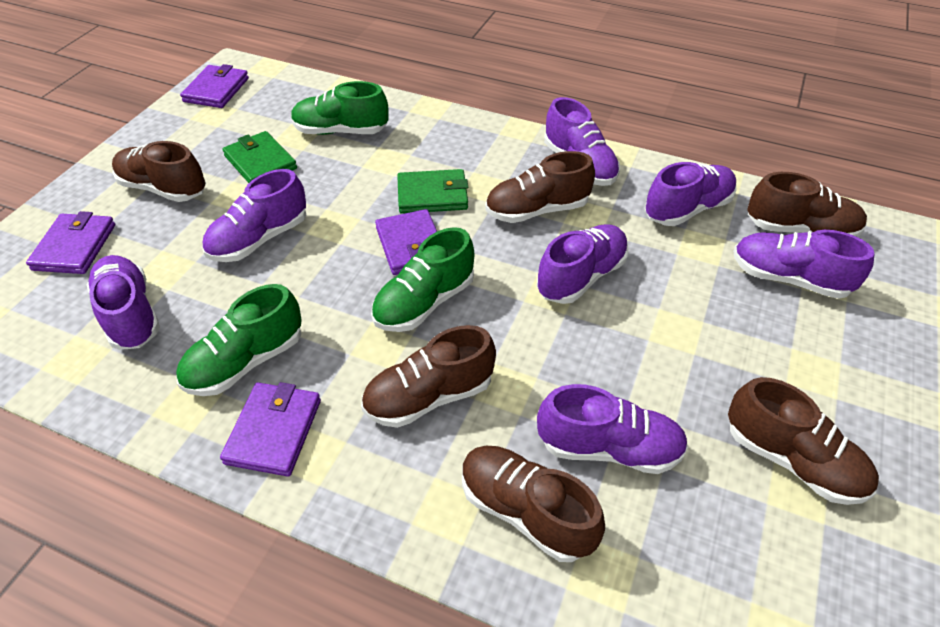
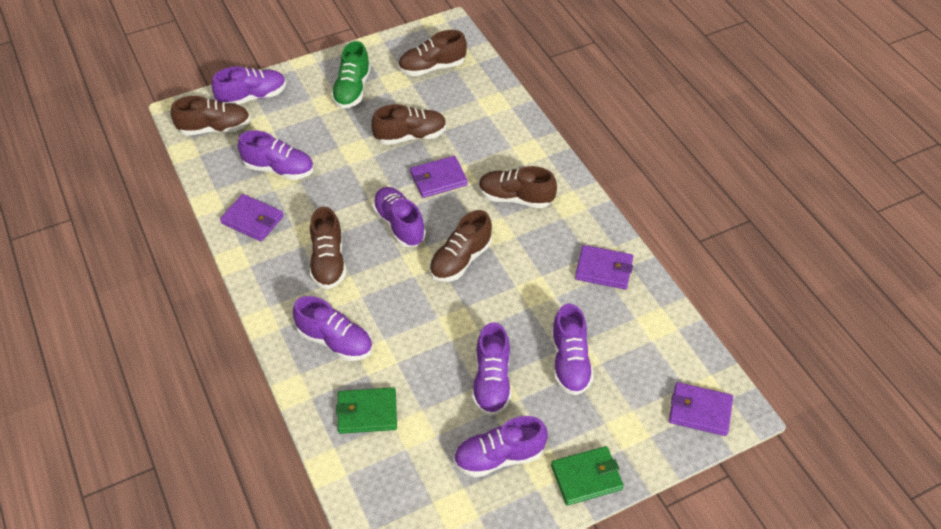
green shoe: 3 -> 1

